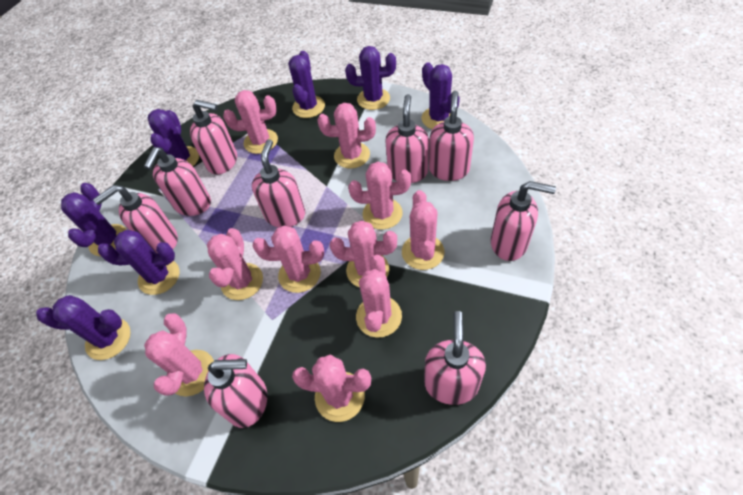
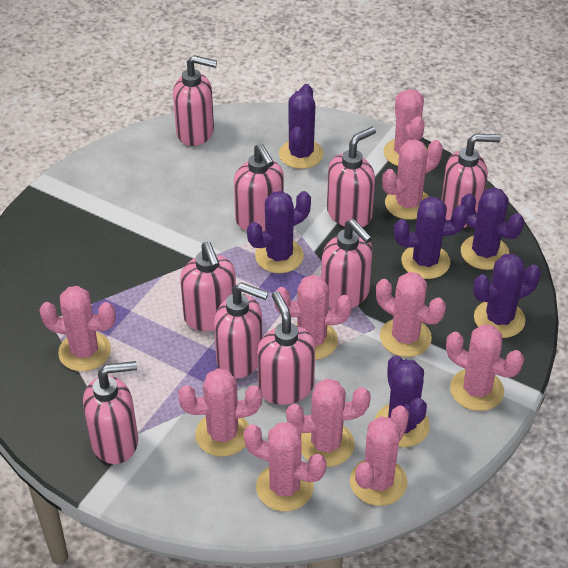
purple cactus: 7 -> 6

